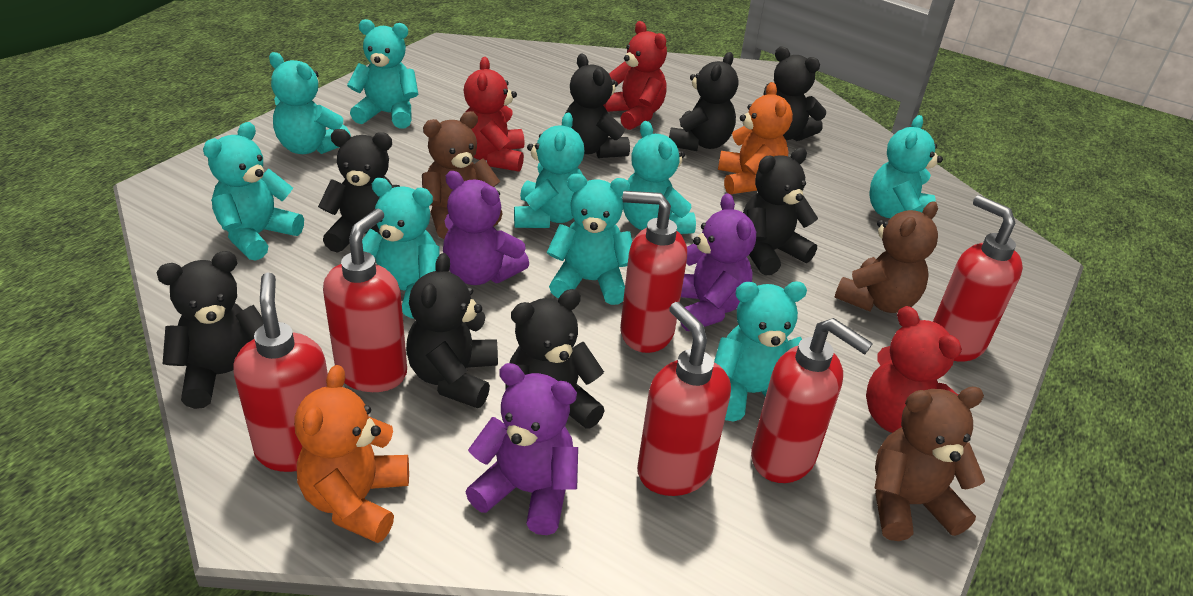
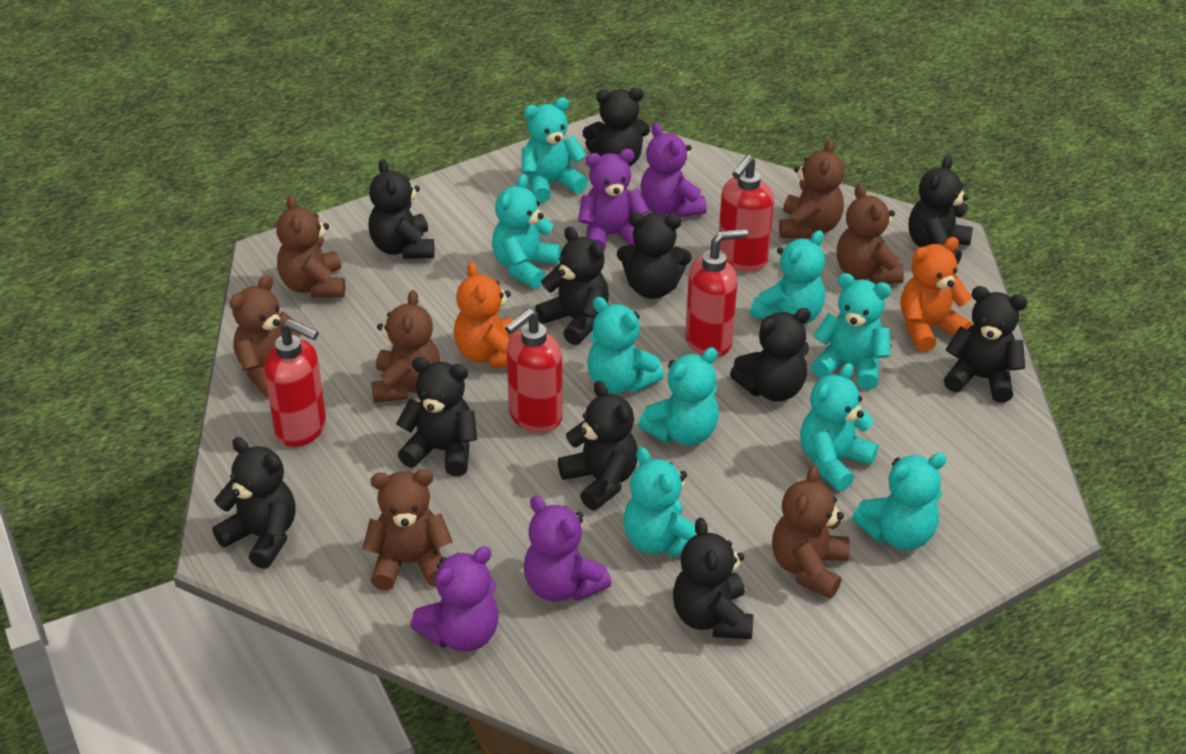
black teddy bear: 8 -> 11
brown teddy bear: 3 -> 7
purple teddy bear: 3 -> 4
red soap dispenser: 6 -> 4
red teddy bear: 3 -> 0

